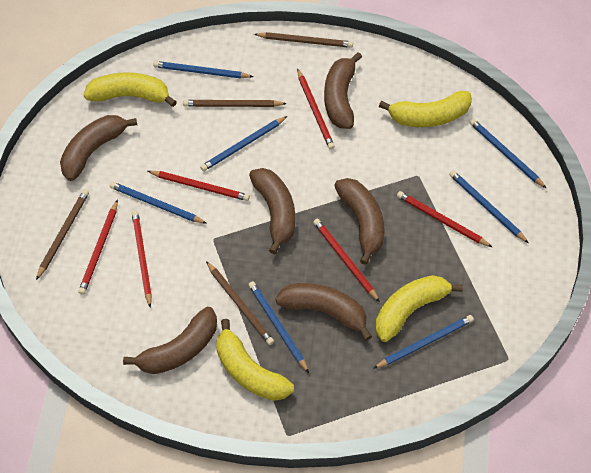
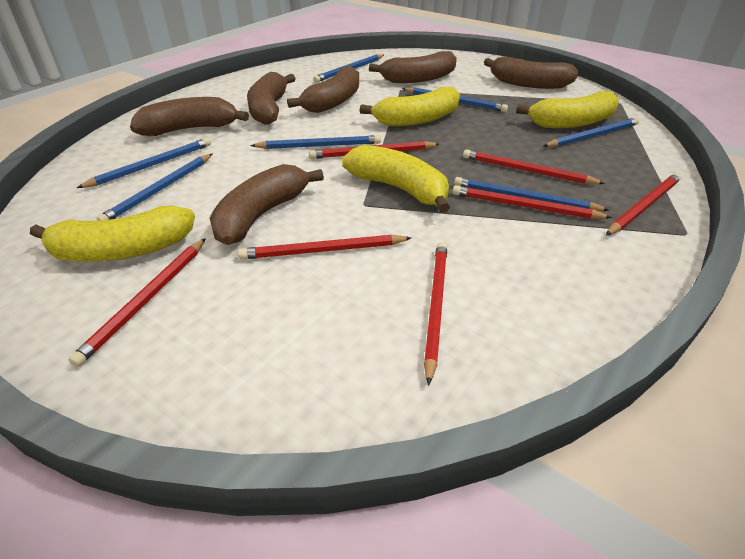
brown pencil: 4 -> 0
red pencil: 6 -> 7

